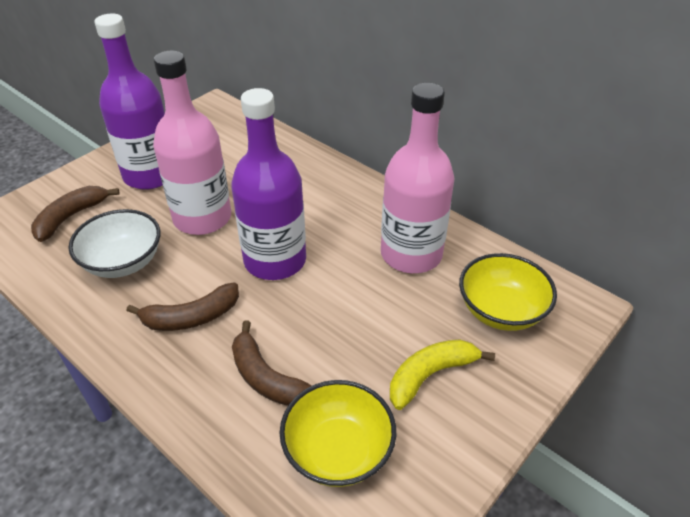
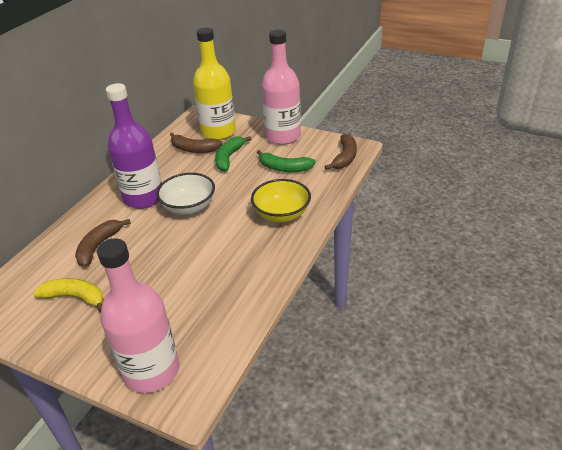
green banana: 0 -> 2
purple bottle: 2 -> 1
yellow bottle: 0 -> 1
yellow bowl: 2 -> 1

